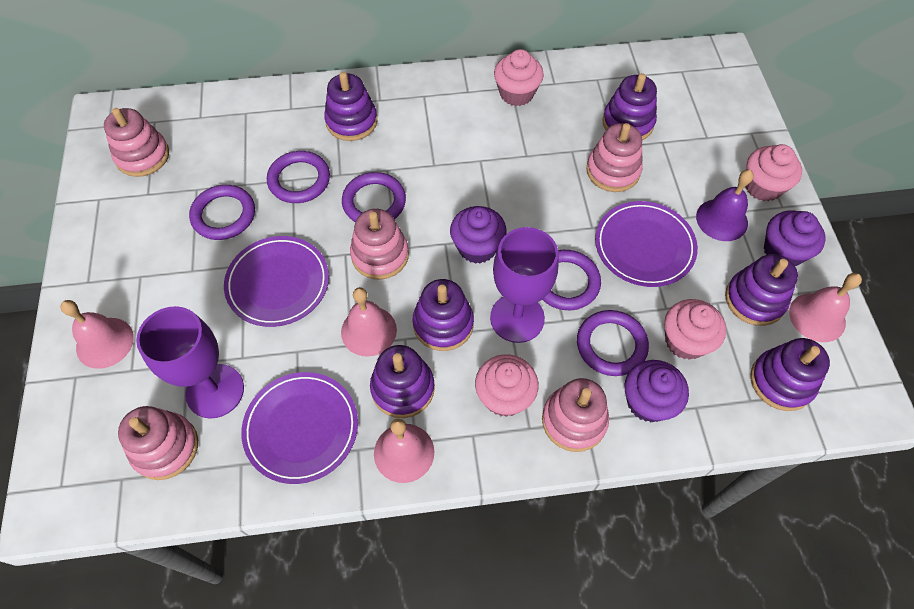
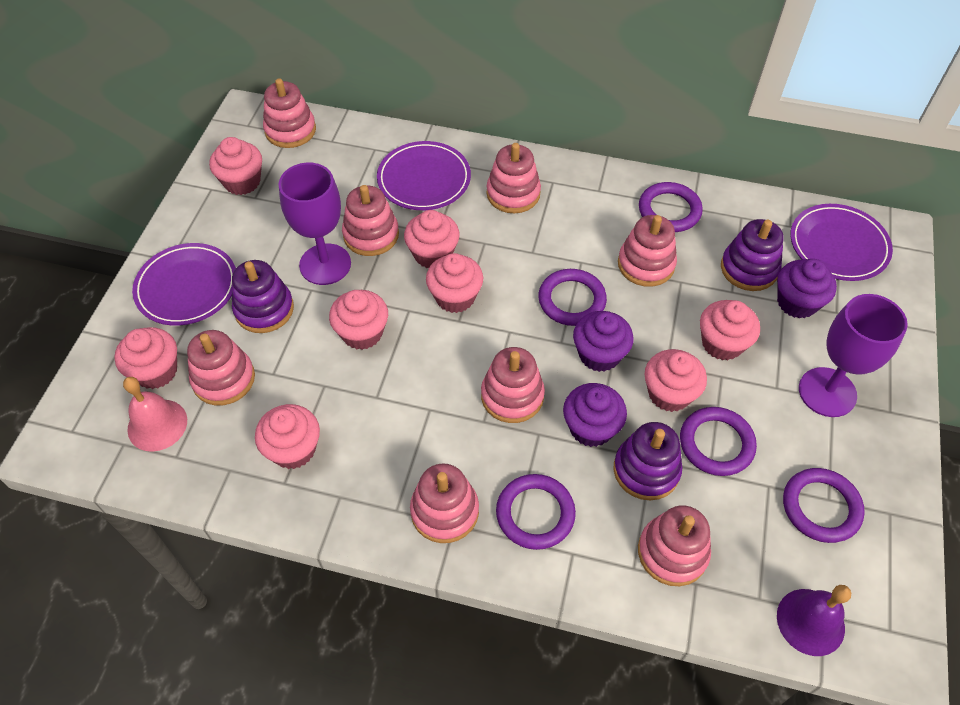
pink bell: 4 -> 1
pink cupcake: 4 -> 8
pink stacking toy: 5 -> 8
purple stacking toy: 6 -> 3

